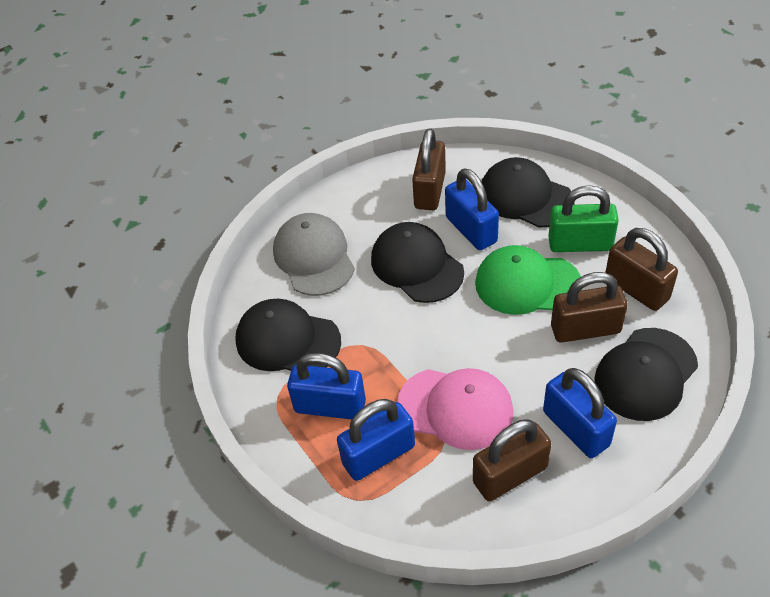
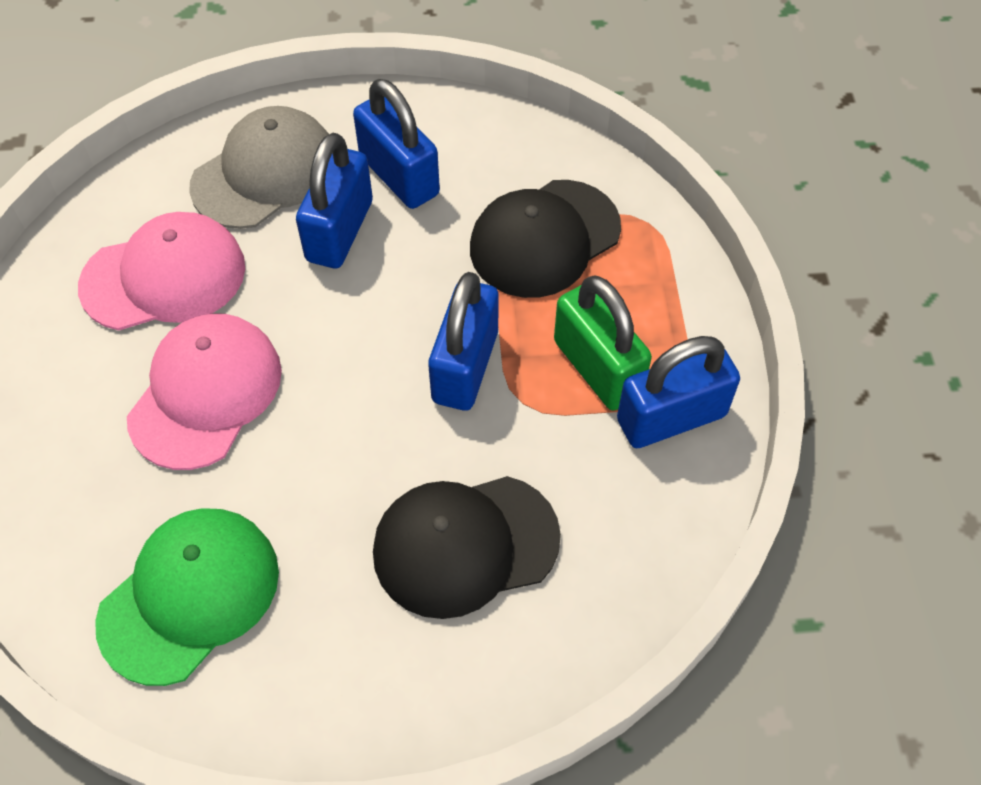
black cap: 4 -> 2
brown padlock: 4 -> 0
pink cap: 1 -> 2

